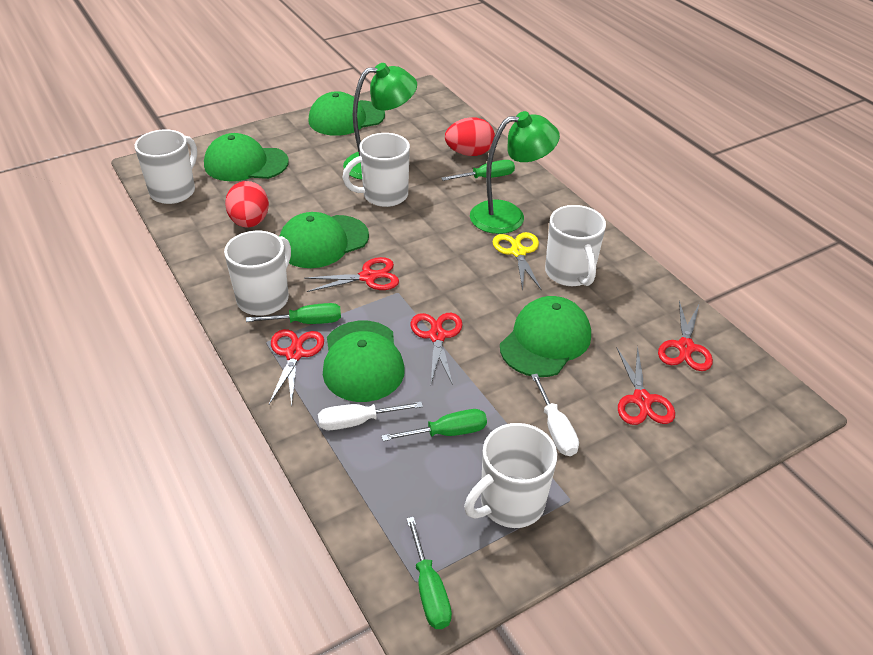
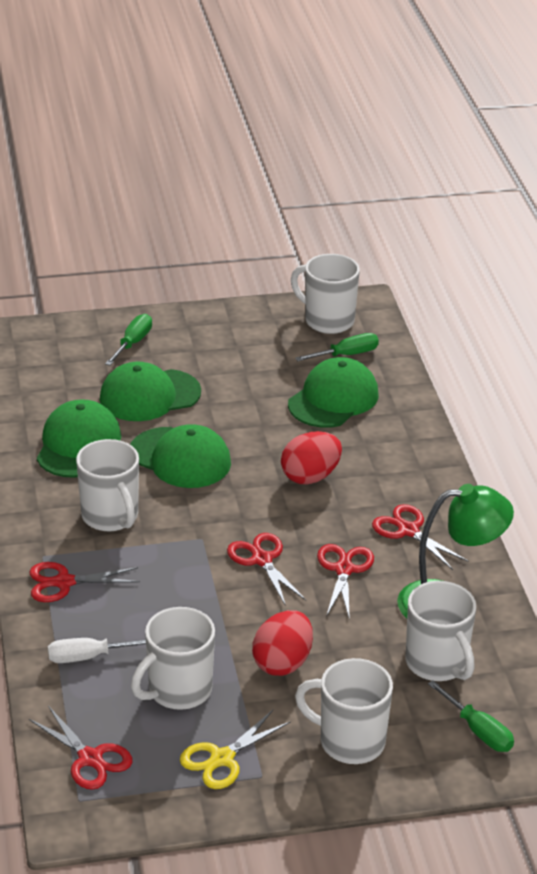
green cap: 5 -> 4
green lamp: 2 -> 1
green screwdriver: 4 -> 3
white screwdriver: 2 -> 1

